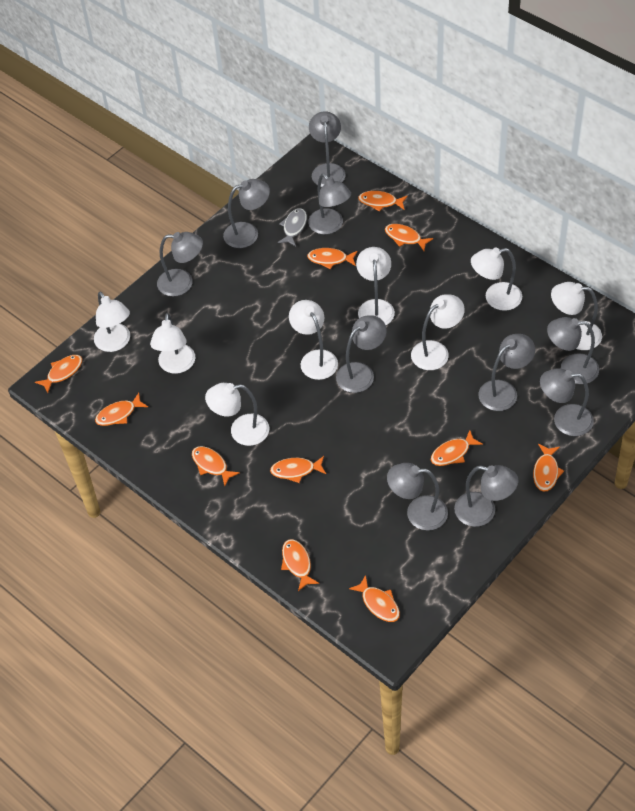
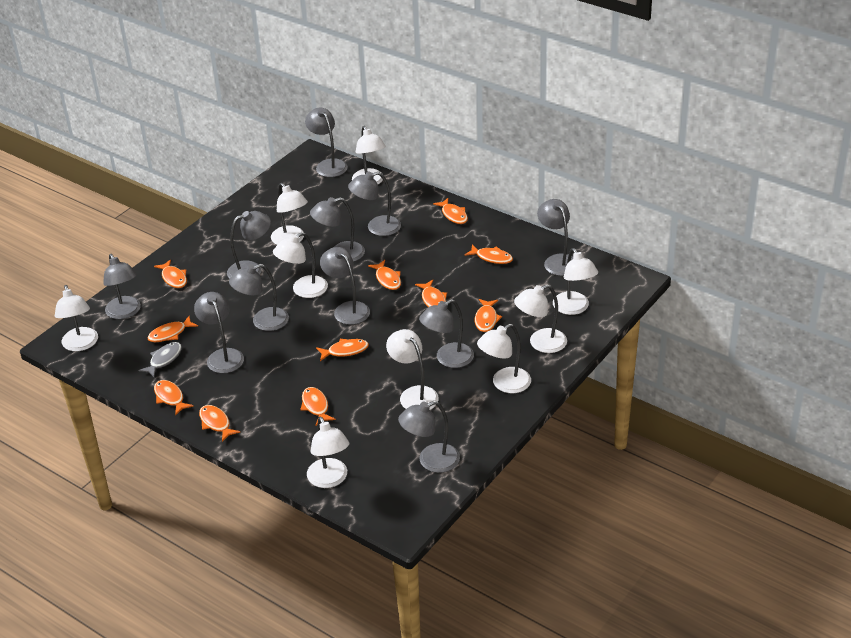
grey lamp: 10 -> 11
white lamp: 8 -> 9

